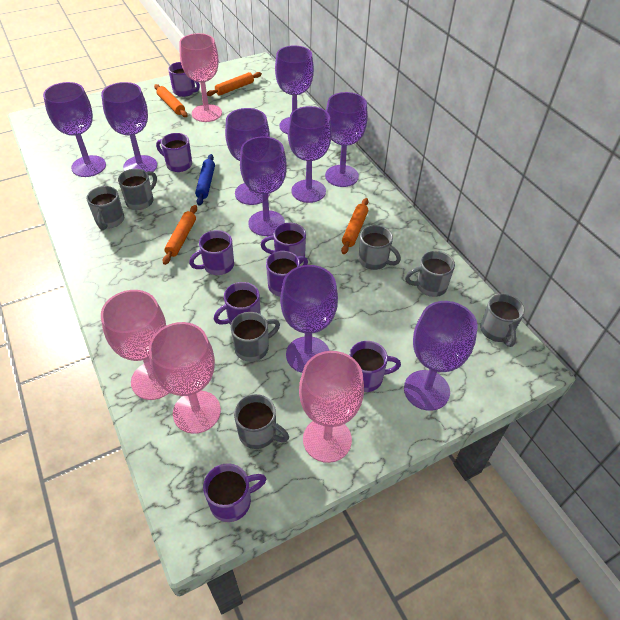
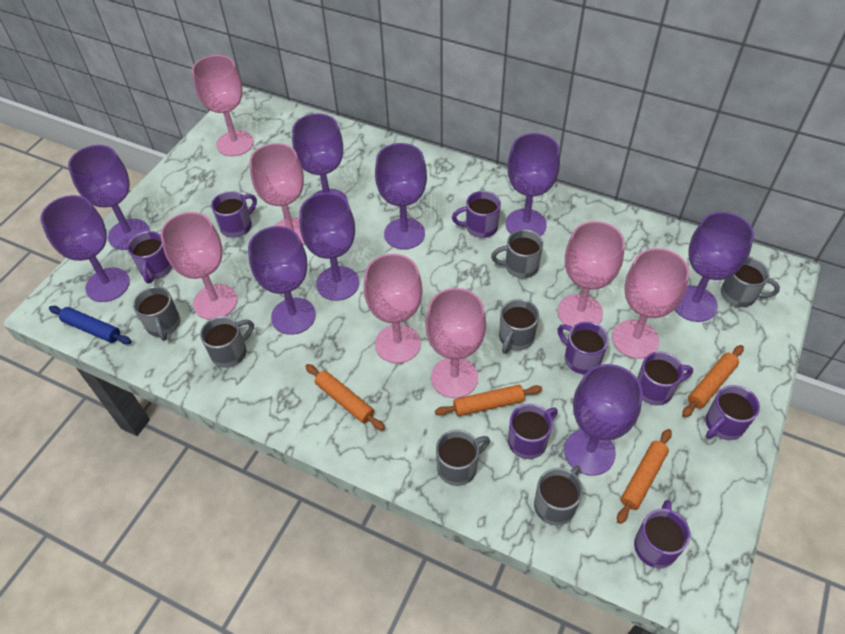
pink goblet: 4 -> 7

